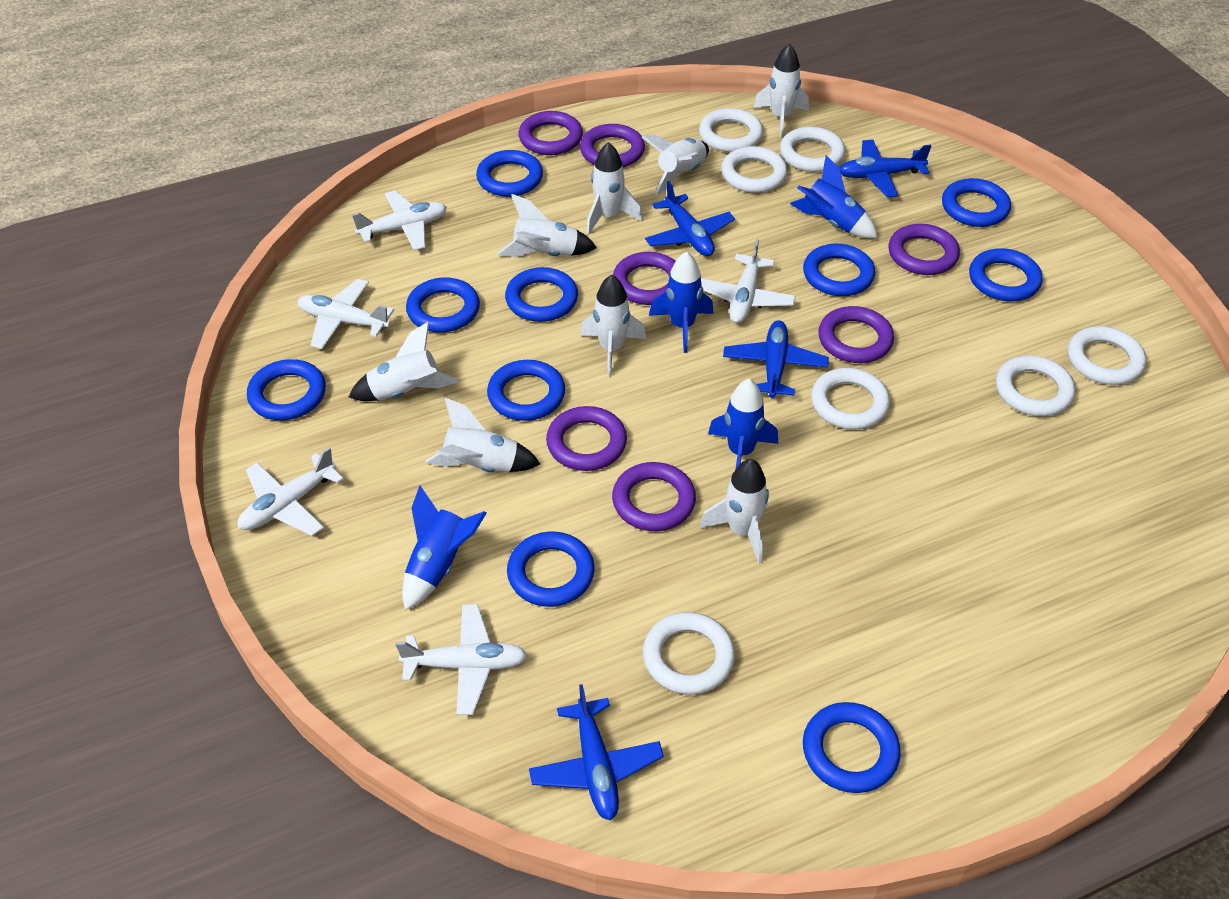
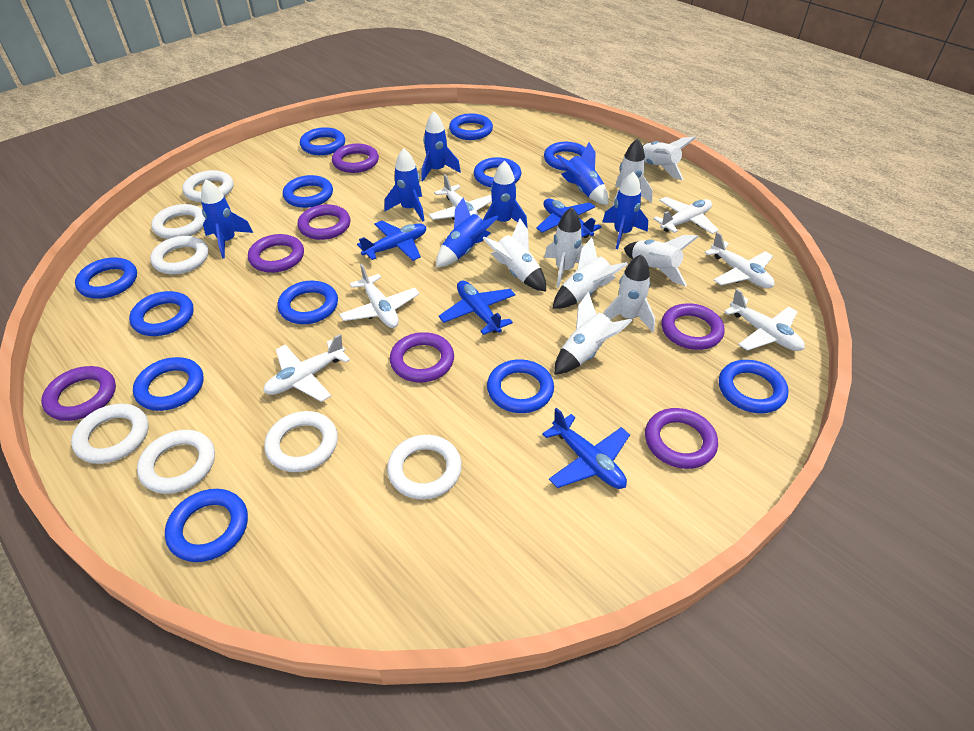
blue ring: 10 -> 12
blue rocket: 4 -> 7
white plane: 5 -> 6

